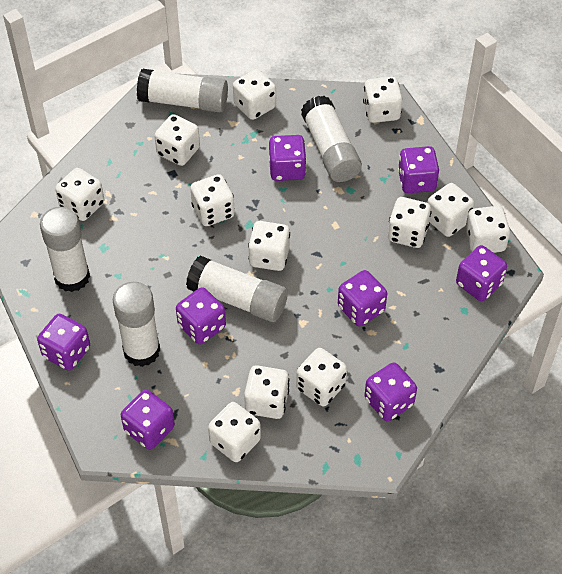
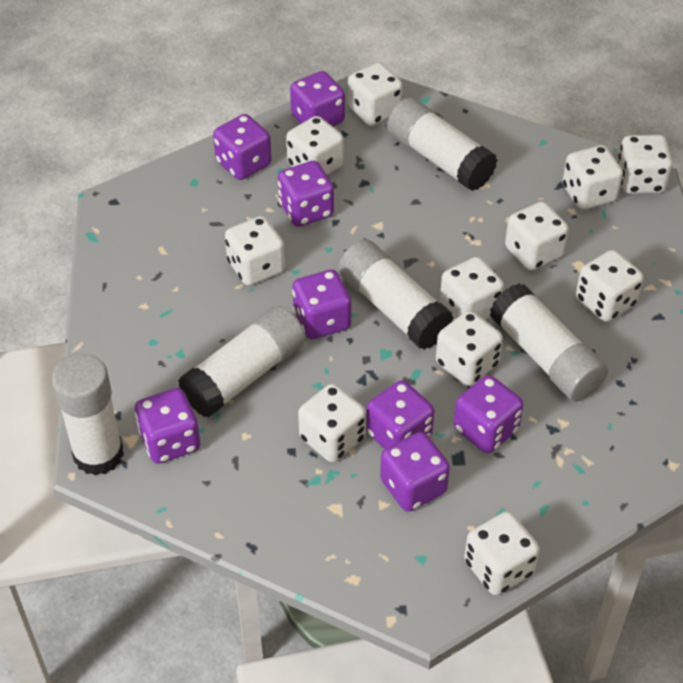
white dice: 12 -> 11

